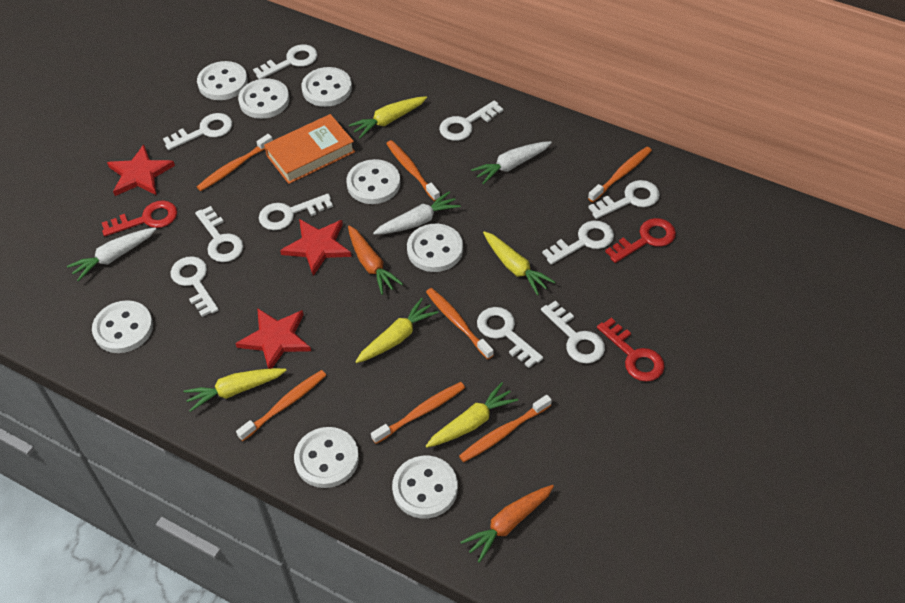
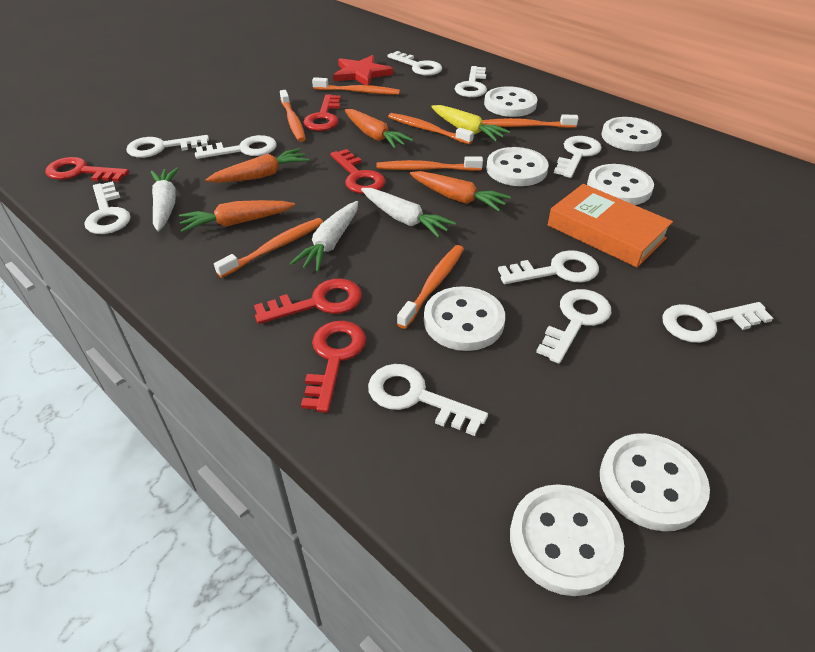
orange carrot: 2 -> 4
red key: 3 -> 5
red star: 3 -> 1
white button: 8 -> 7
yellow carrot: 5 -> 1

